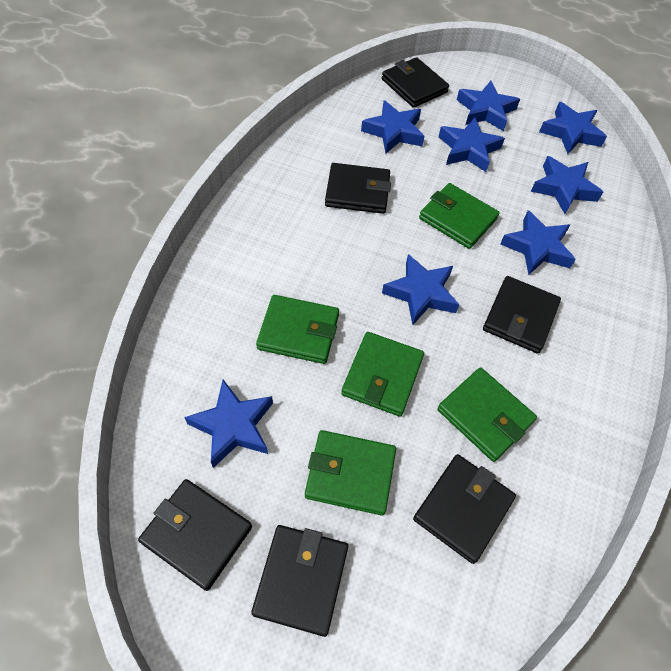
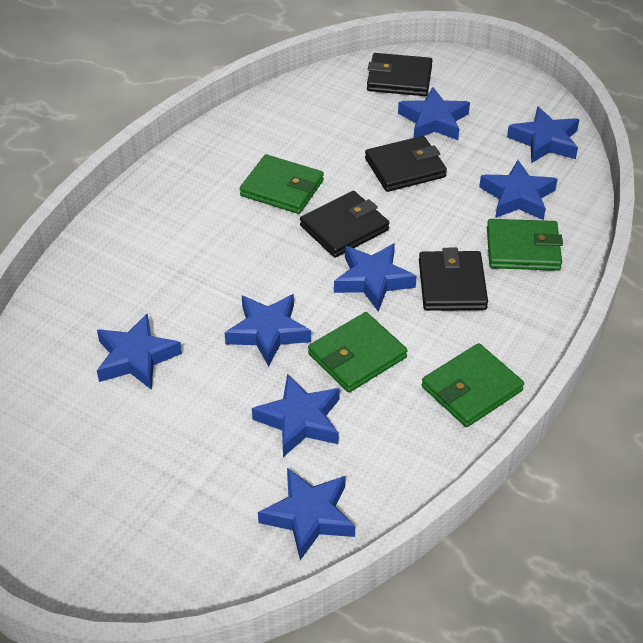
black wallet: 6 -> 4
green wallet: 5 -> 4

